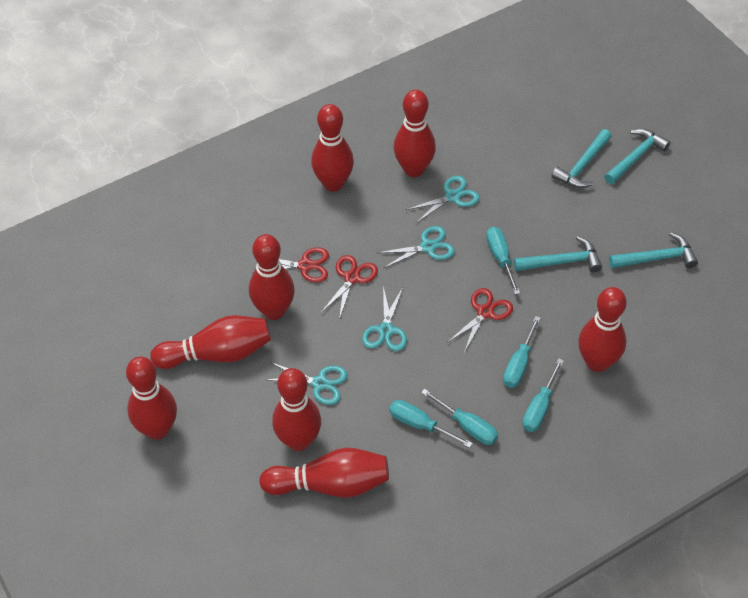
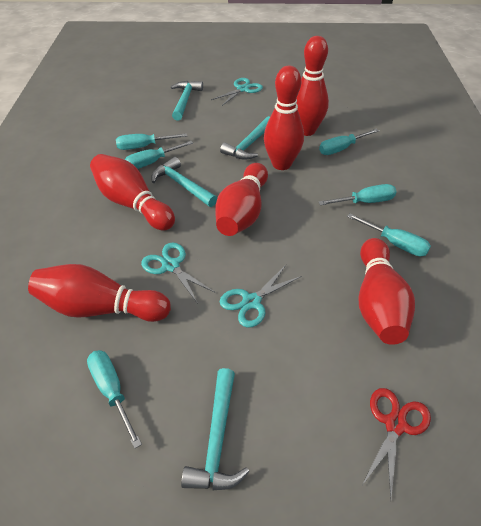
red bowling pin: 8 -> 6
red scissors: 3 -> 1
turquoise scissors: 4 -> 3
turquoise screwdriver: 5 -> 6

